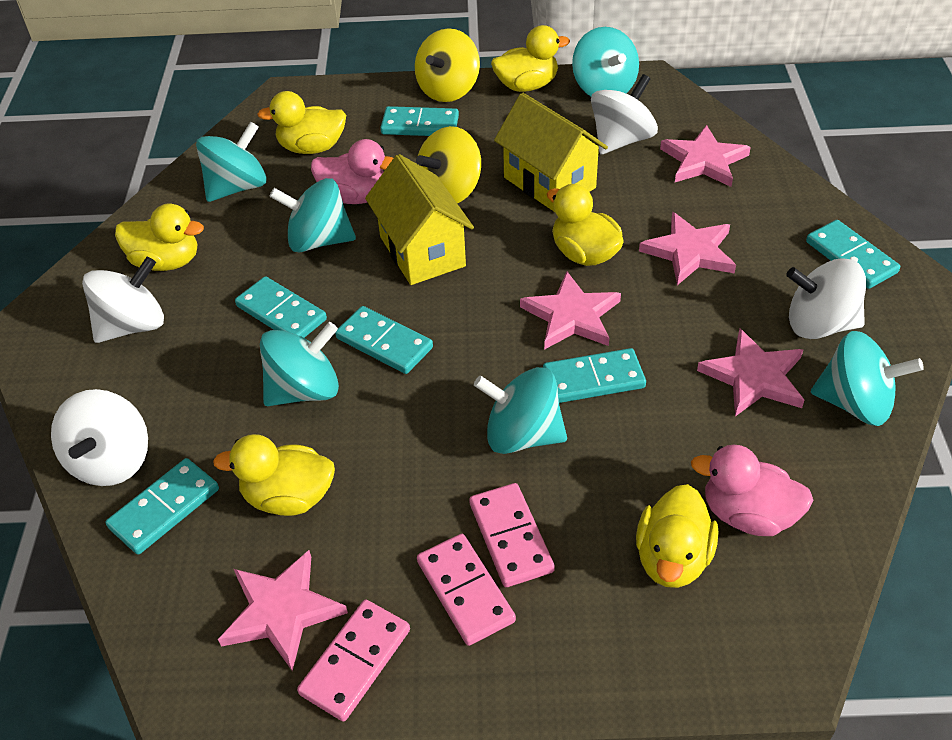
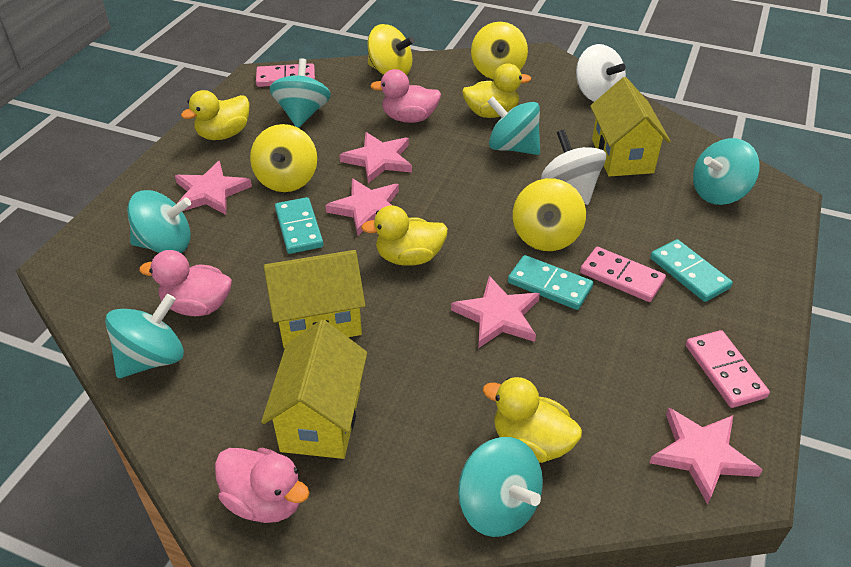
pink duck: 2 -> 3
turquoise domino: 6 -> 3
white spinning top: 4 -> 2
yellow duck: 6 -> 4
yellow house: 2 -> 3
yellow spinning top: 2 -> 4

